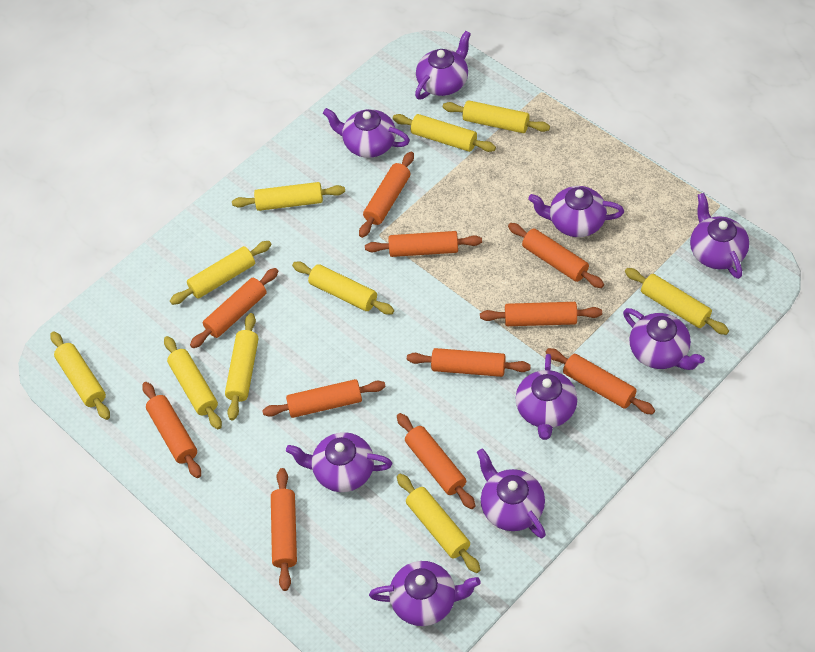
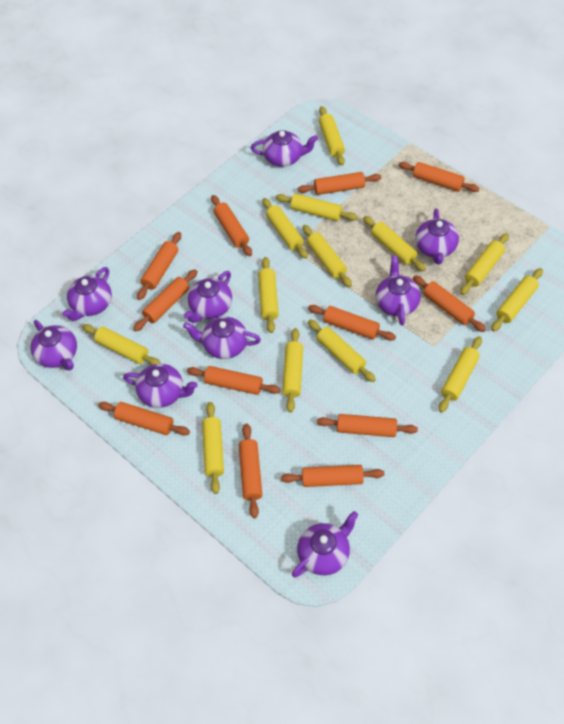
orange rolling pin: 11 -> 12
yellow rolling pin: 10 -> 13

